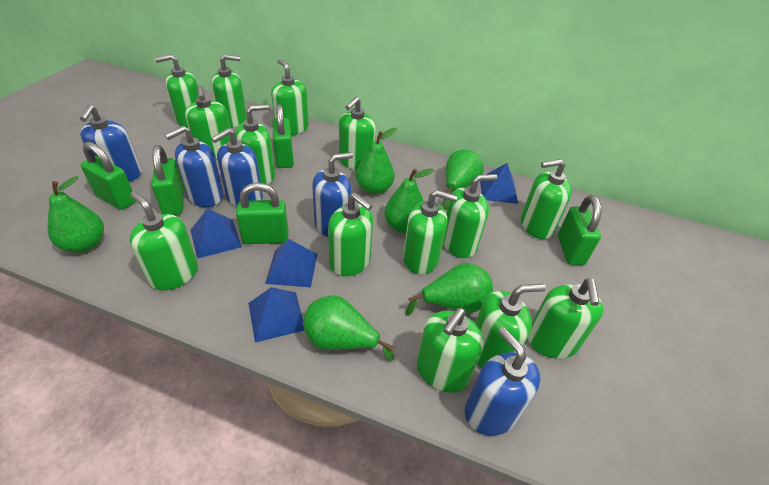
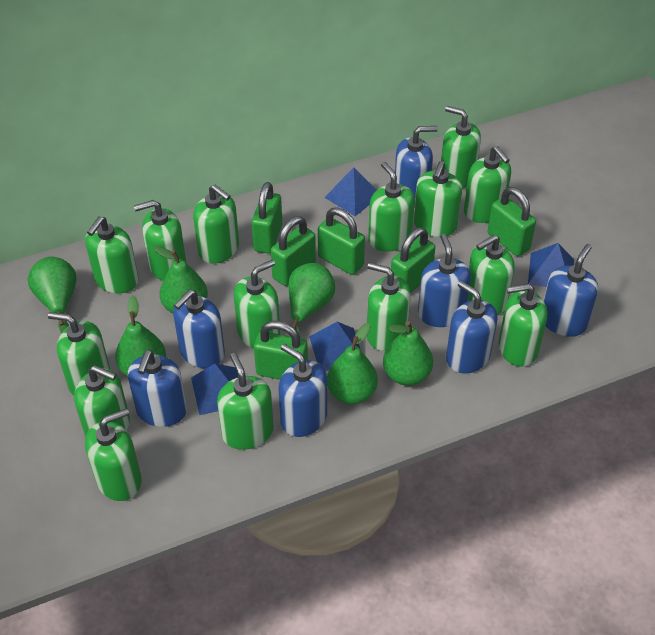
blue soap dispenser: 5 -> 7
green padlock: 5 -> 6
green soap dispenser: 14 -> 15

